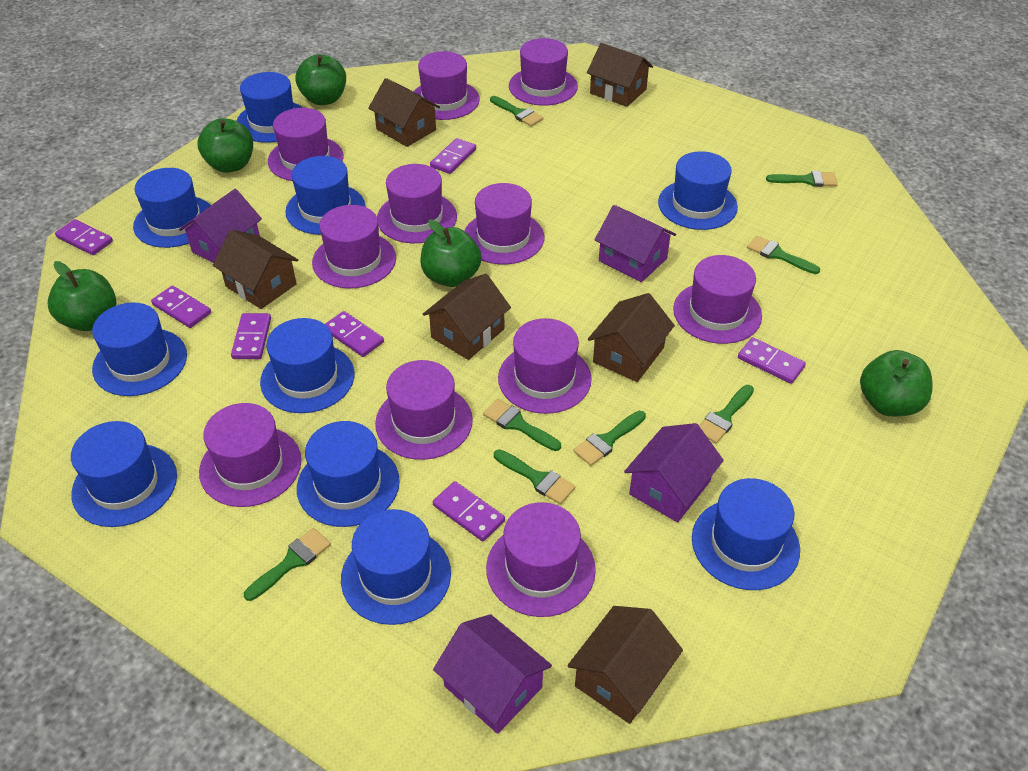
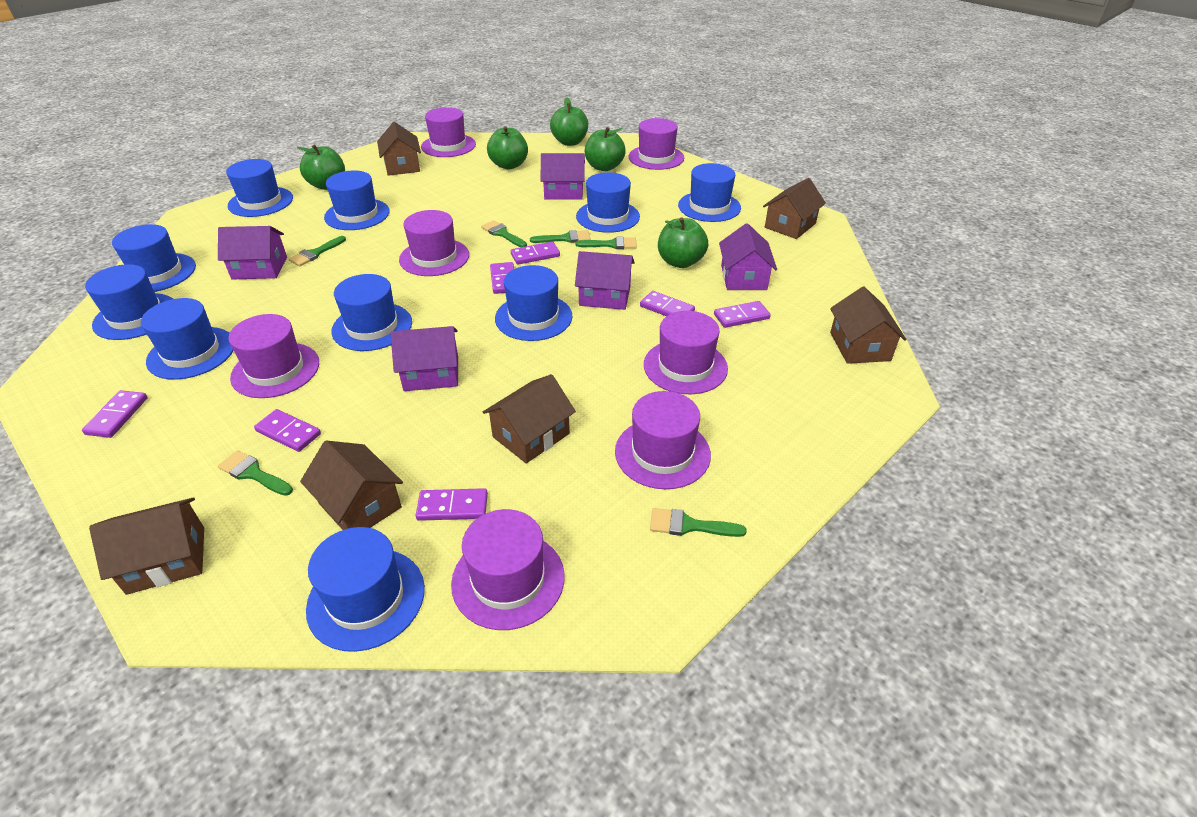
green brush: 8 -> 6
purple hat: 11 -> 7
purple house: 4 -> 5

